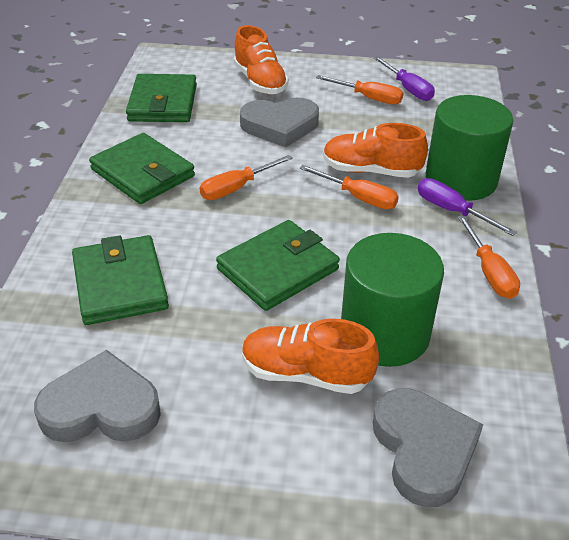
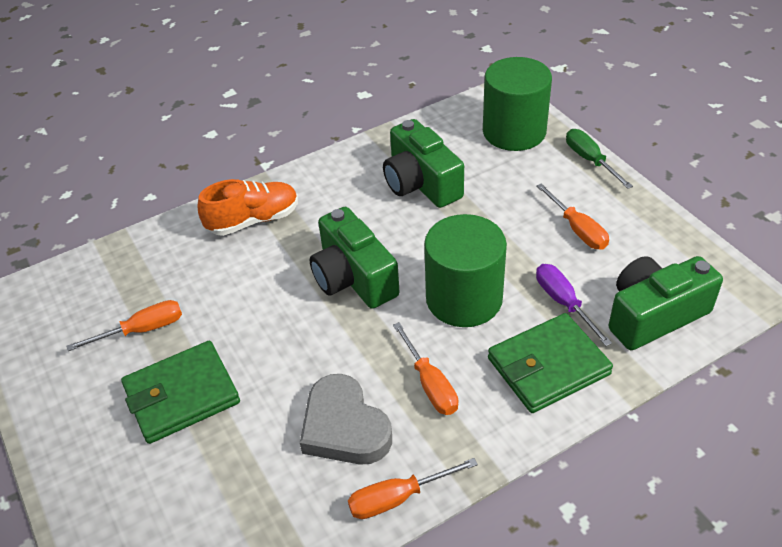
green camera: 0 -> 3
green screwdriver: 0 -> 1
green wallet: 4 -> 2
grey heart: 3 -> 1
orange shoe: 3 -> 1
purple screwdriver: 2 -> 1

